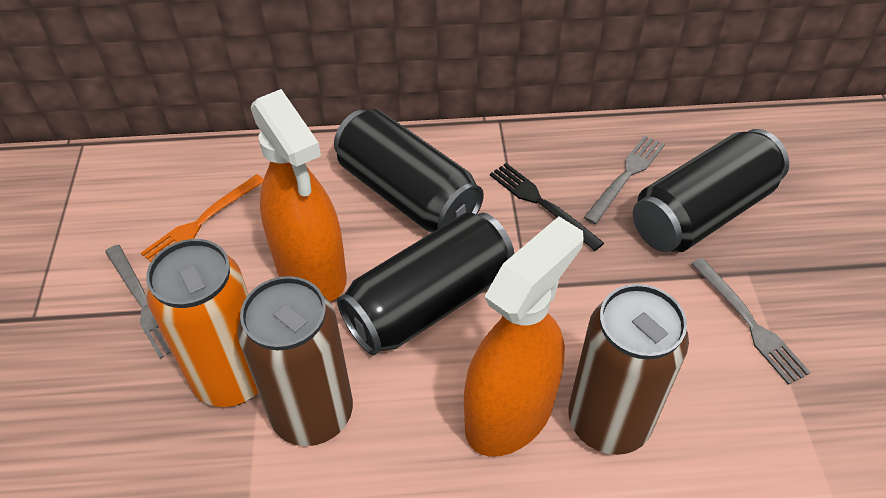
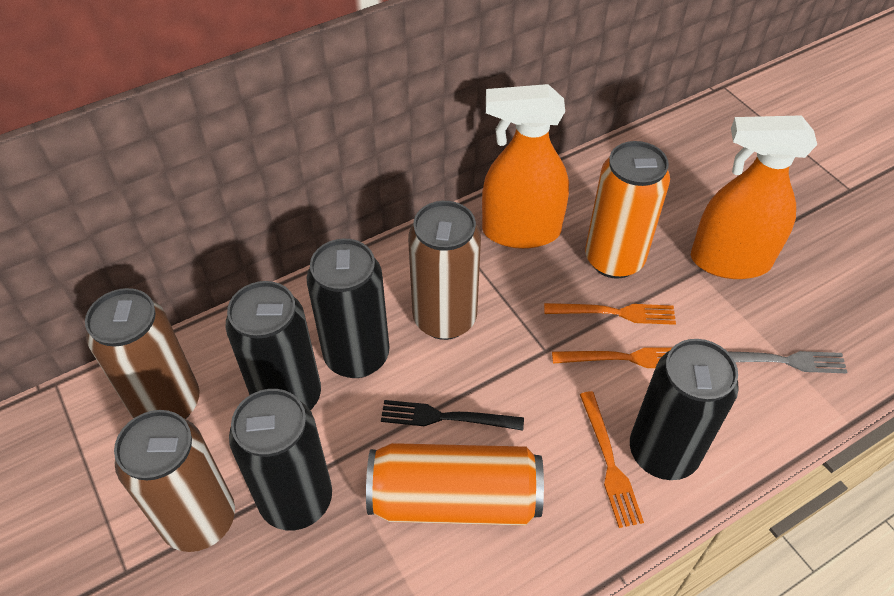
black can: 3 -> 4
brown can: 2 -> 3
grey fork: 3 -> 1
orange can: 1 -> 2
orange fork: 1 -> 3

